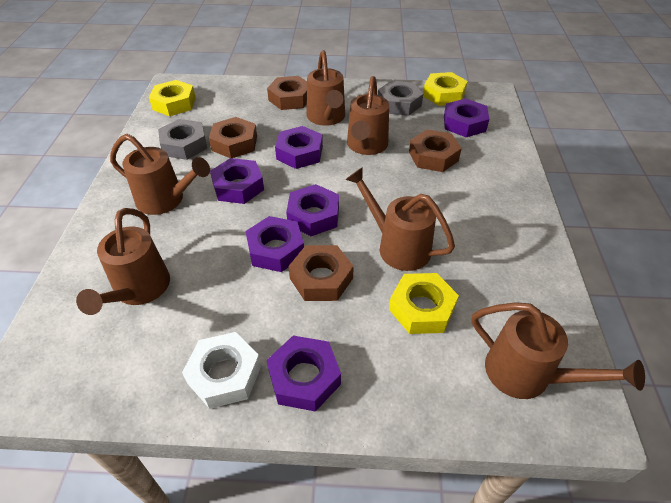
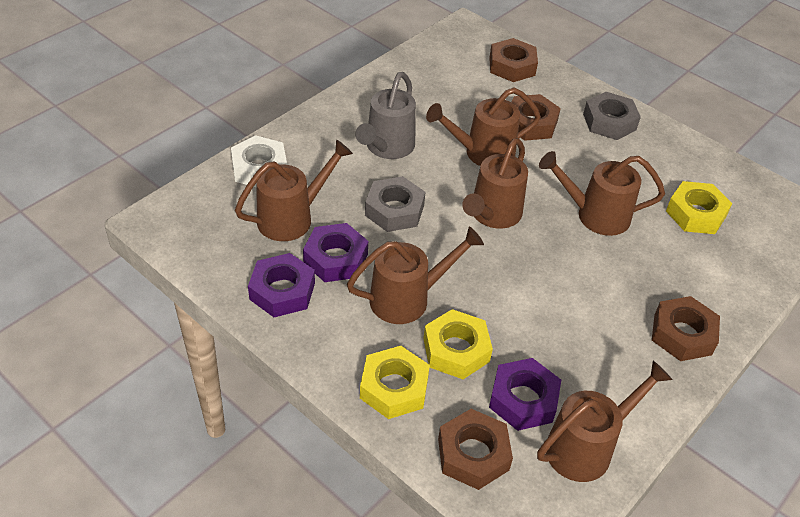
grey watering can: 0 -> 1
purple nut: 6 -> 3

